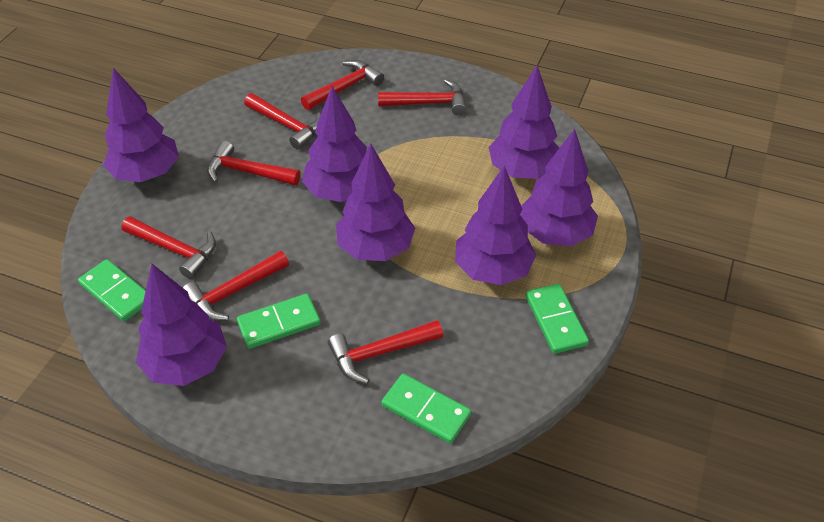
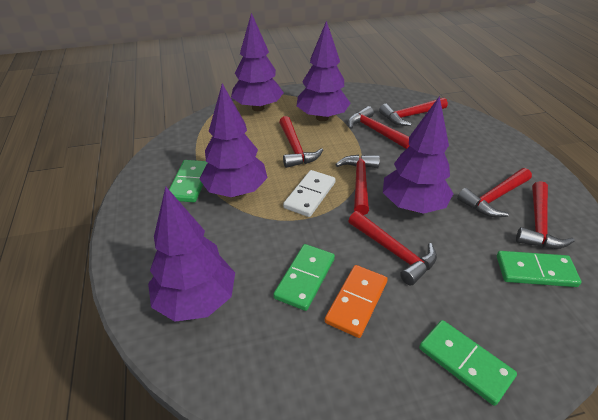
orange domino: 0 -> 1
purple tree: 7 -> 5
white domino: 0 -> 1

